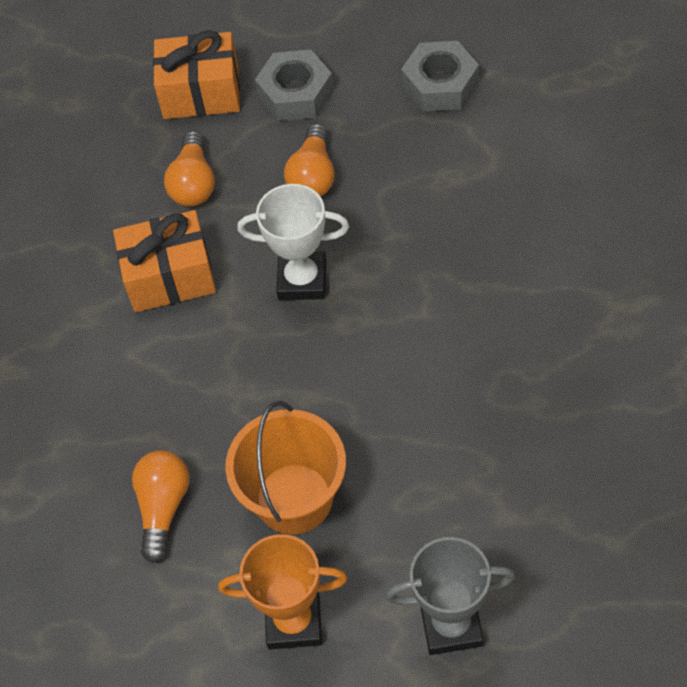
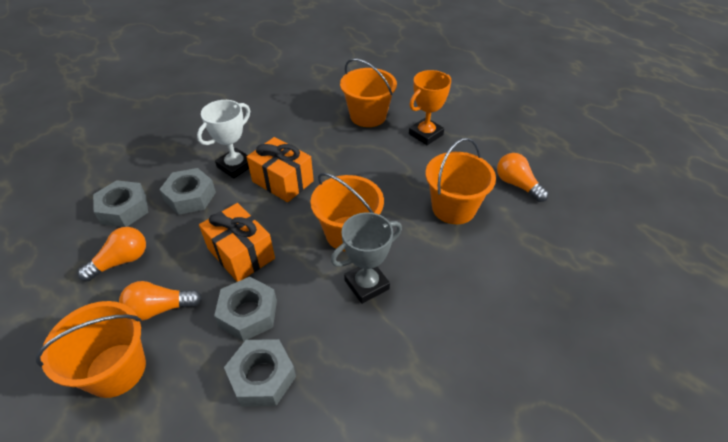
grey nut: 2 -> 4
orange bucket: 1 -> 4

